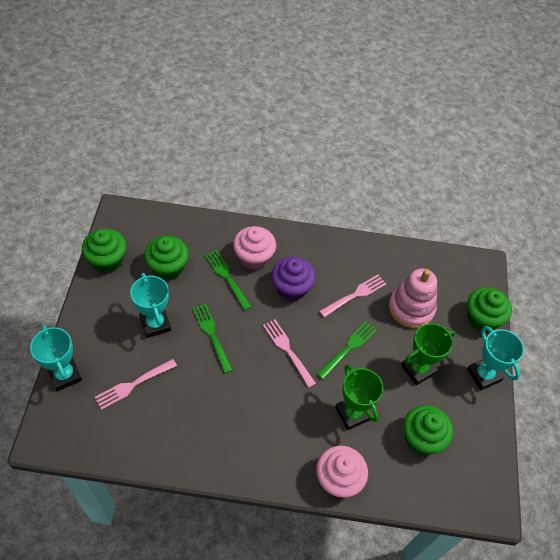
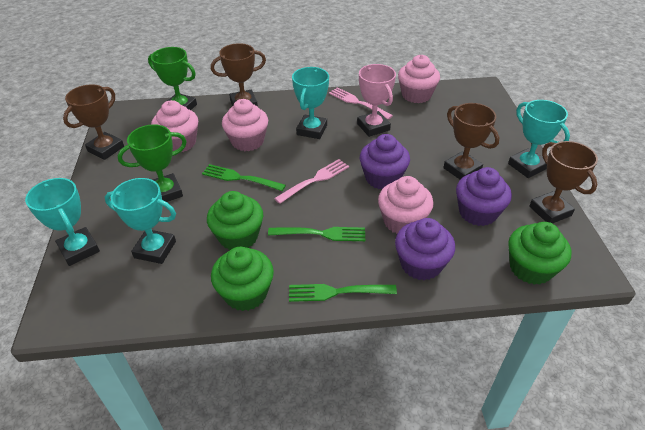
brown trophy: 0 -> 4
green cupcake: 4 -> 3
pink cupcake: 2 -> 4
pink fork: 3 -> 2
pink stacking toy: 1 -> 0
pink trophy: 0 -> 1
purple cupcake: 1 -> 3
turquoise trophy: 3 -> 4

